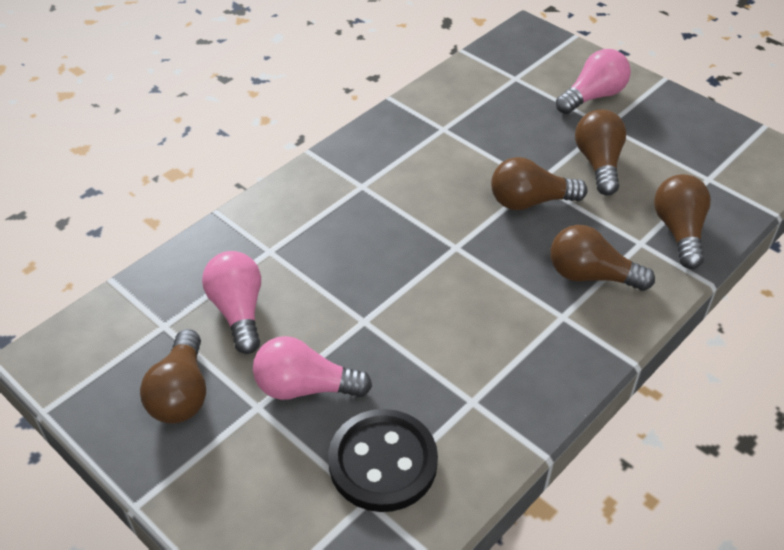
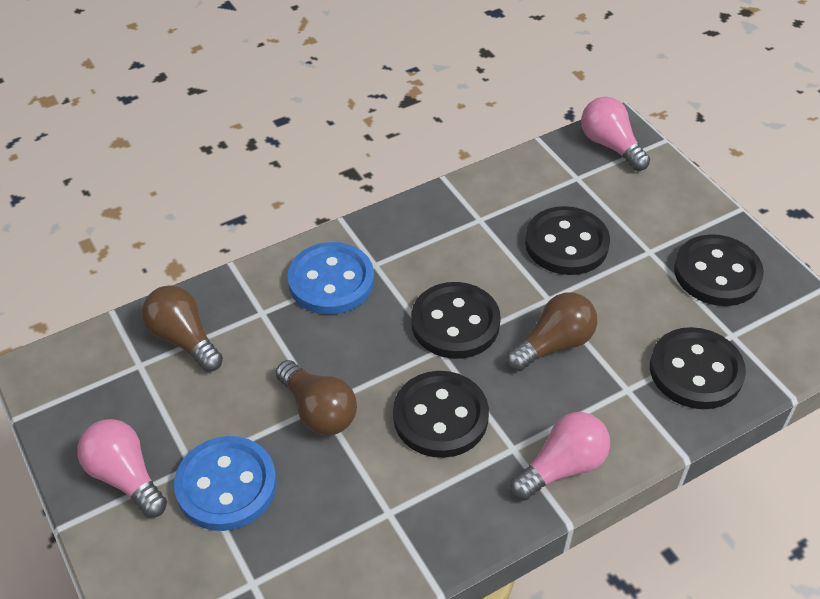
black button: 1 -> 5
blue button: 0 -> 2
brown light bulb: 5 -> 3

